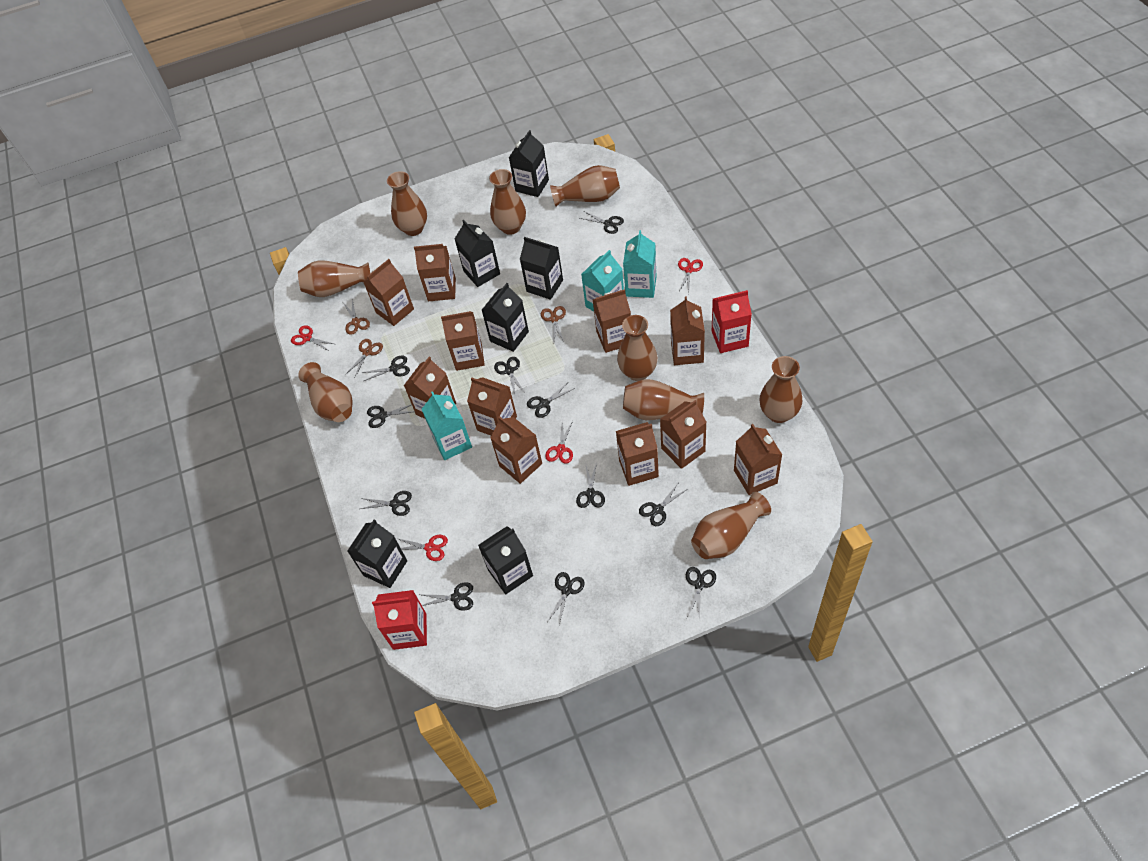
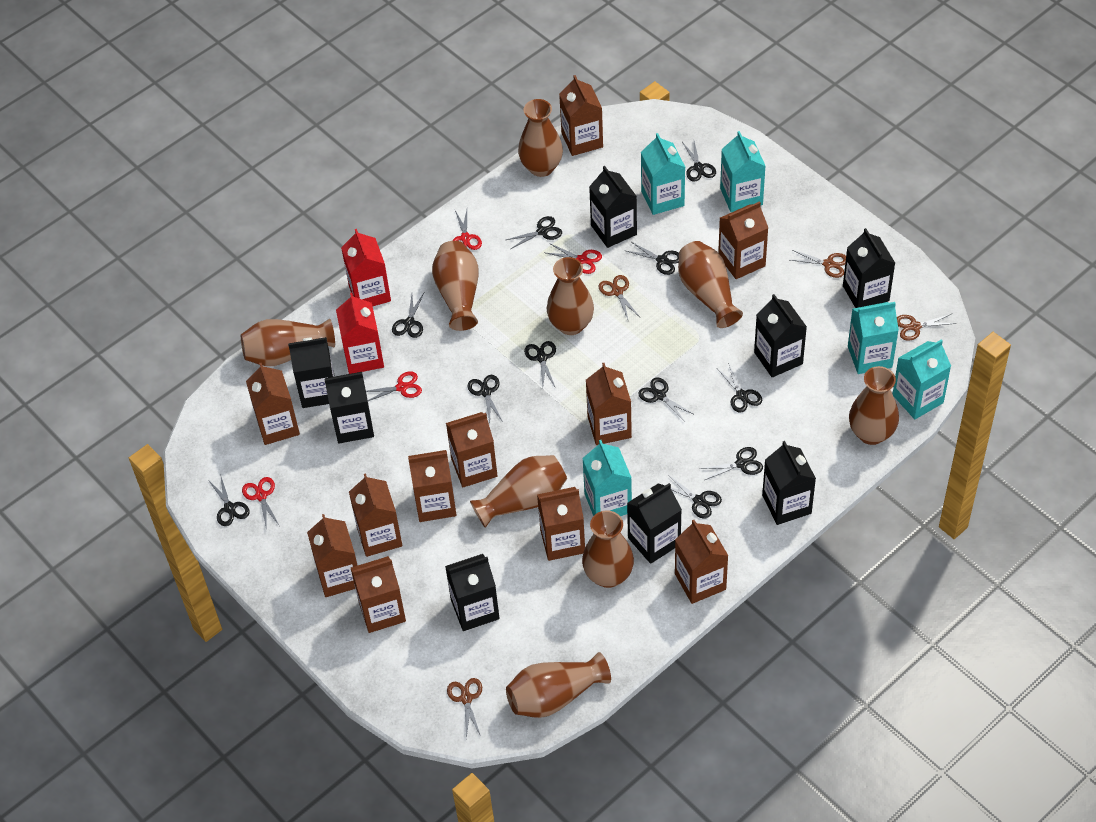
black carton: 6 -> 8
brown scissors: 3 -> 4
turquoise carton: 3 -> 5

